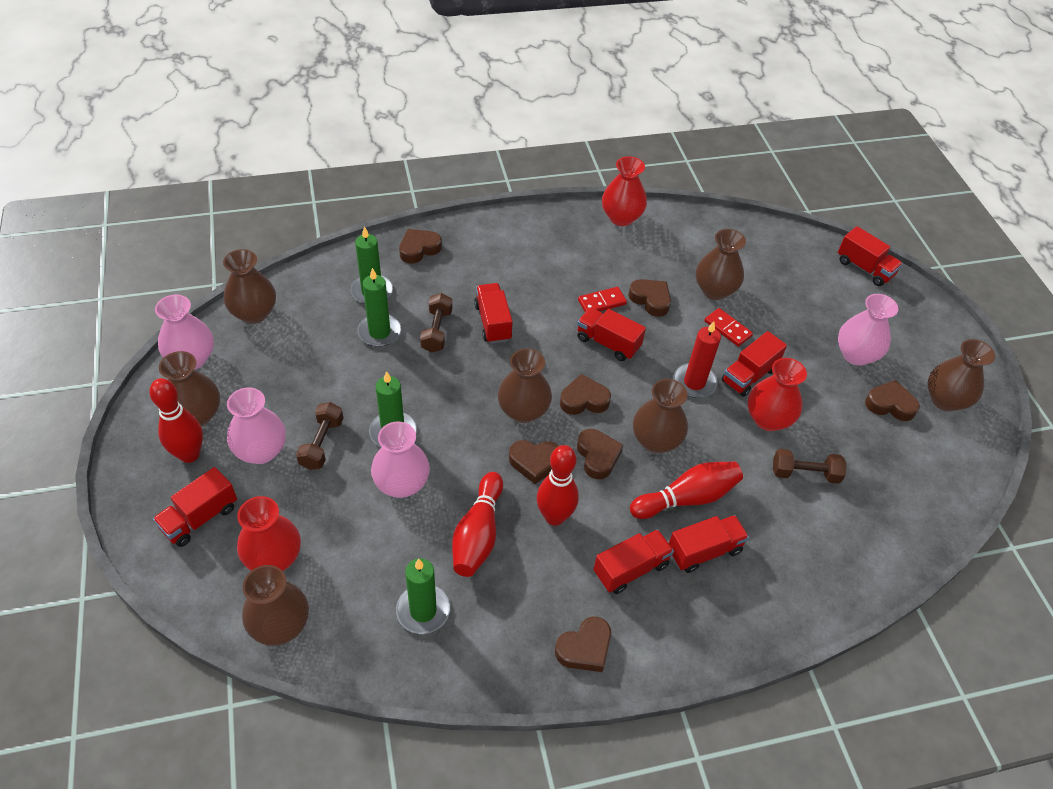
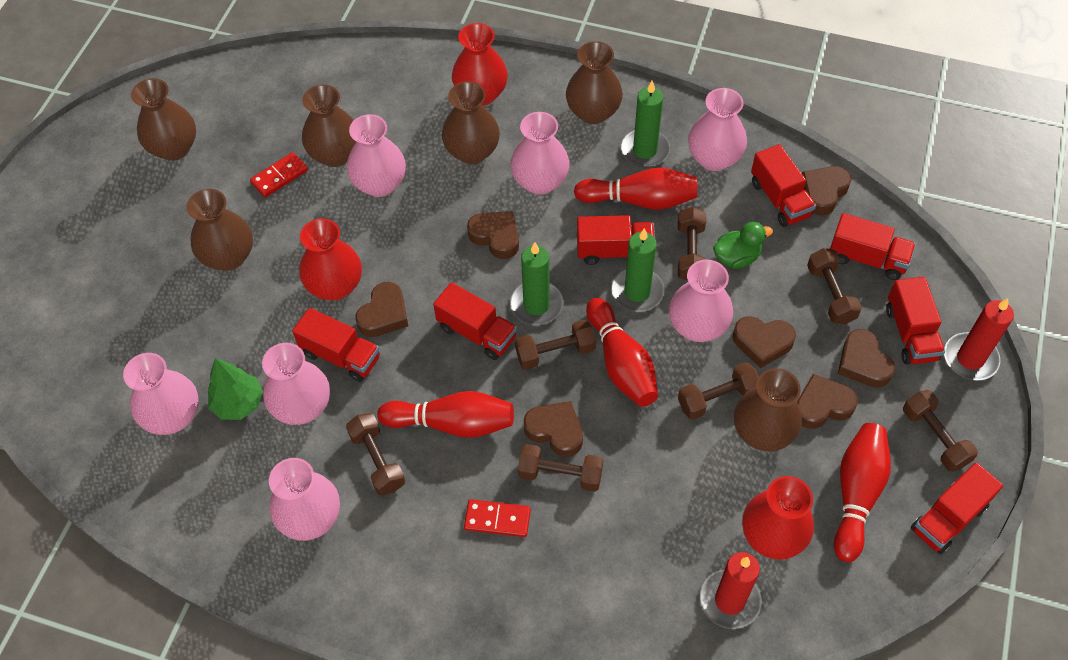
brown dumbbell: 3 -> 7
brown vase: 7 -> 6
green candle: 4 -> 3
green duck: 0 -> 1
green tree: 0 -> 1
pink vase: 4 -> 7
red candle: 1 -> 2

